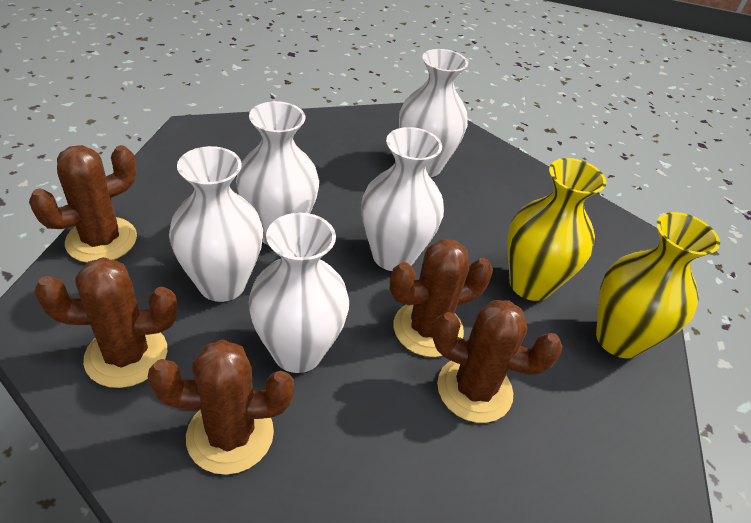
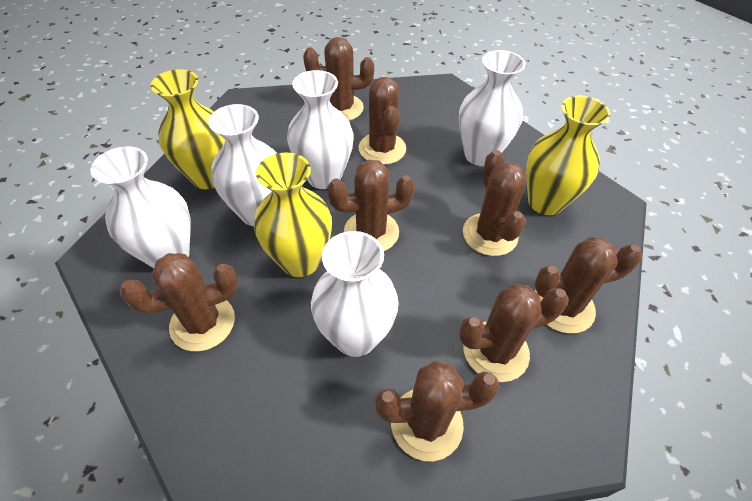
brown cactus: 5 -> 8
yellow vase: 2 -> 3

